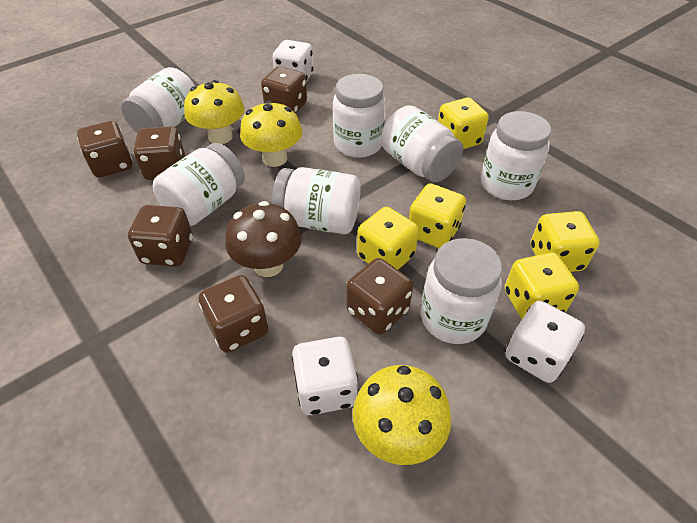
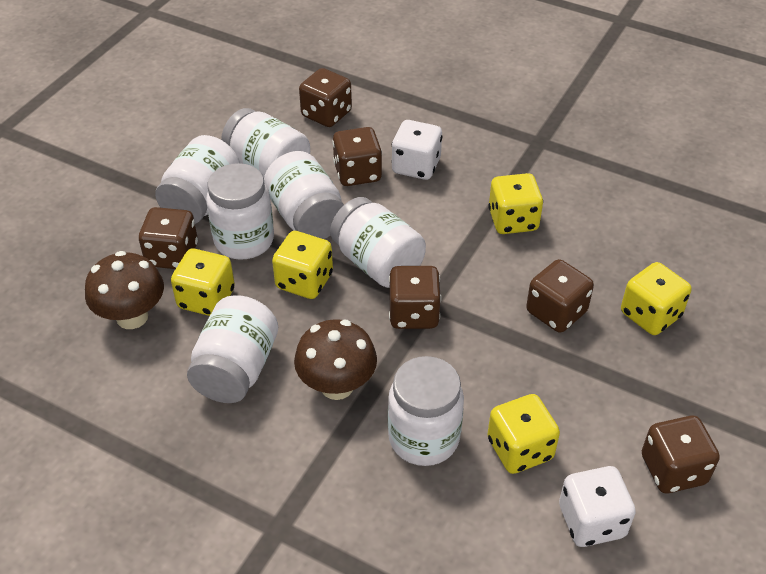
brown mushroom: 1 -> 2
white dice: 3 -> 2
yellow mushroom: 3 -> 0

